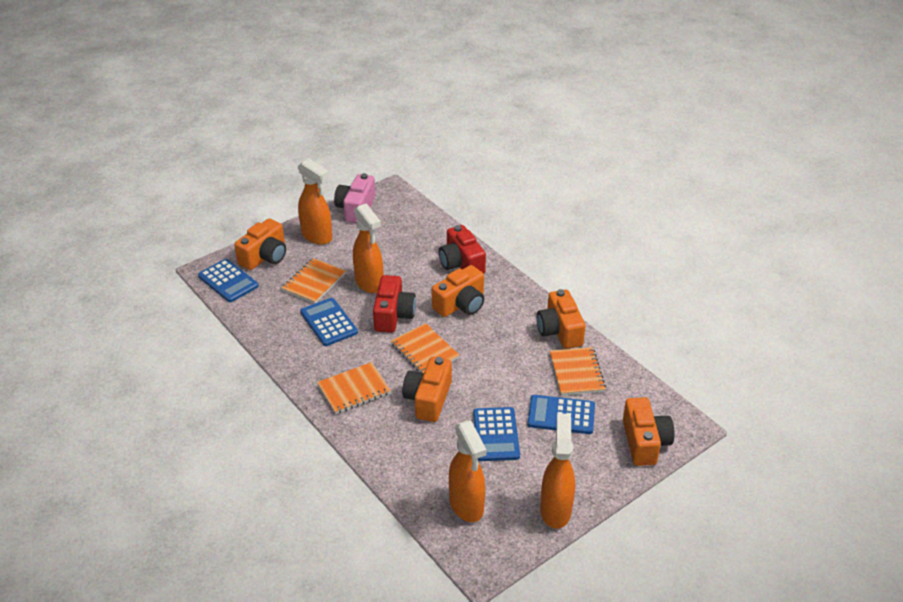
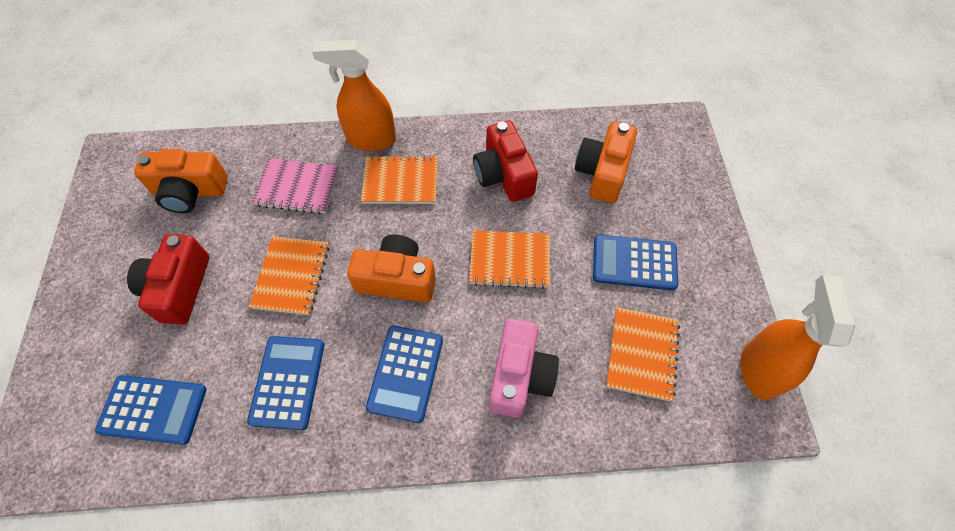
orange camera: 5 -> 3
orange spray bottle: 4 -> 2
pink notebook: 0 -> 1

